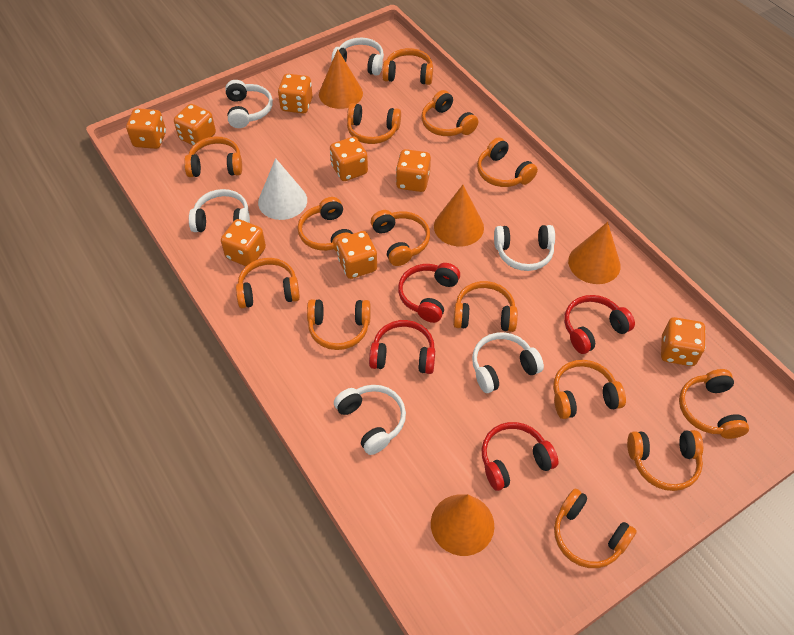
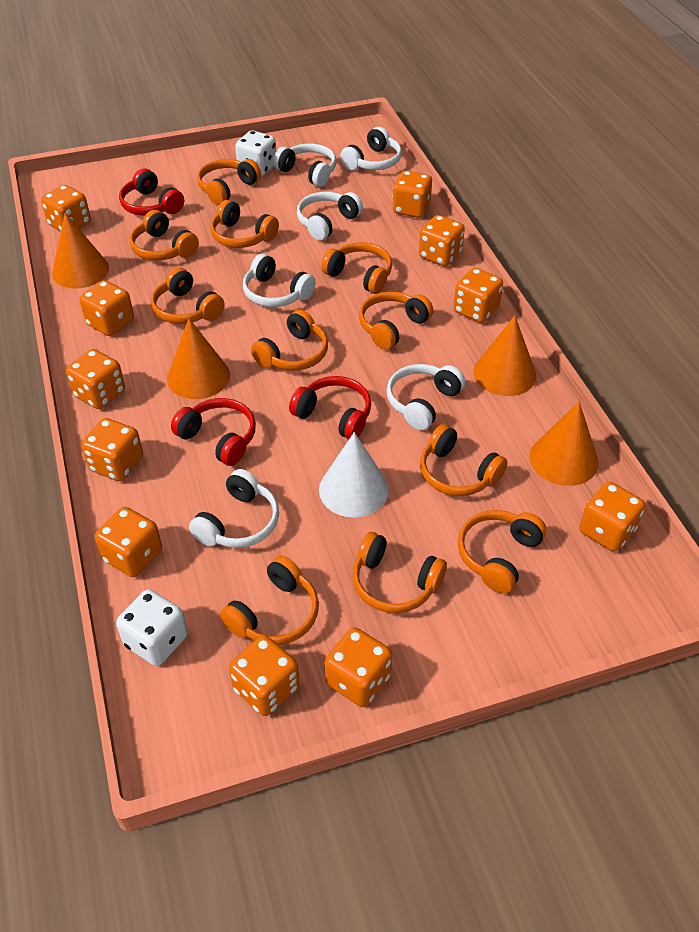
orange dice: 8 -> 11
orange headphones: 14 -> 11
red headphones: 4 -> 3
white dice: 0 -> 2

